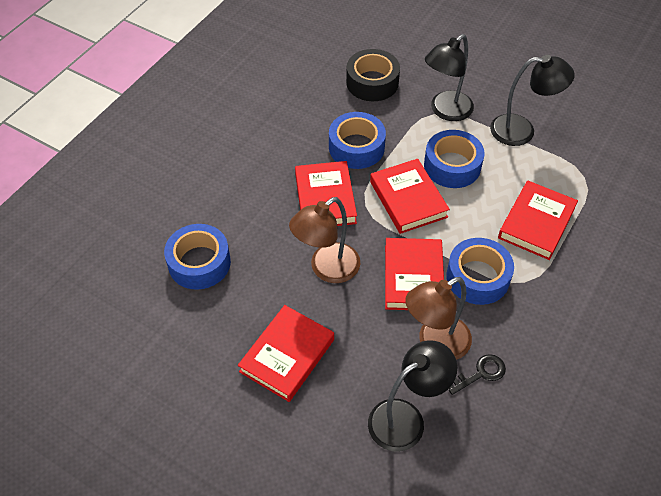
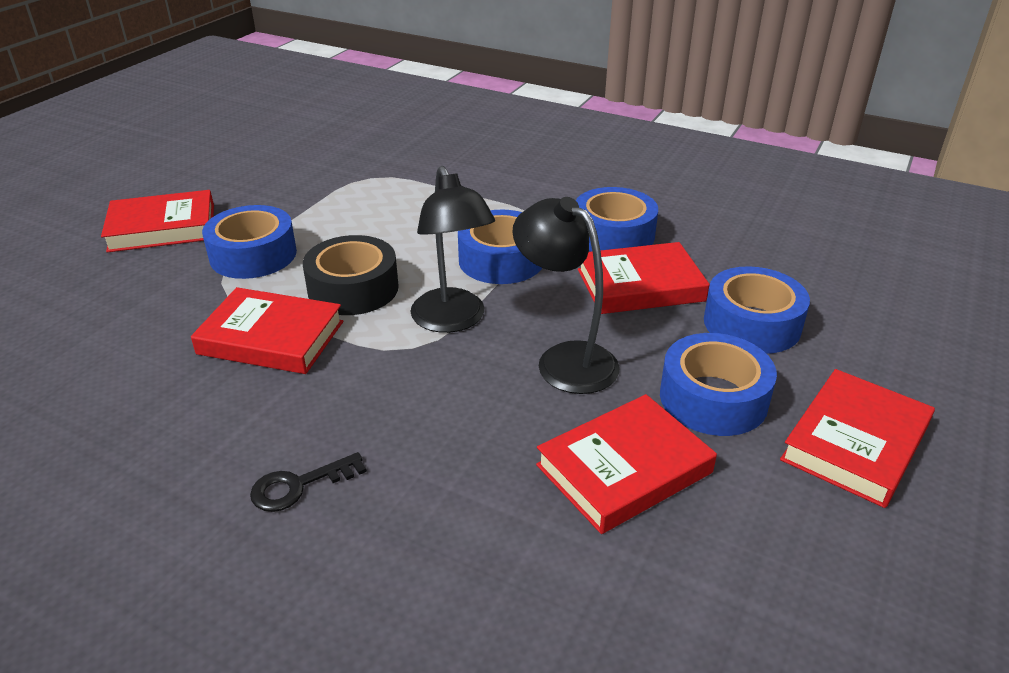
black lamp: 3 -> 2
blue tape: 4 -> 5
brown lamp: 2 -> 0

